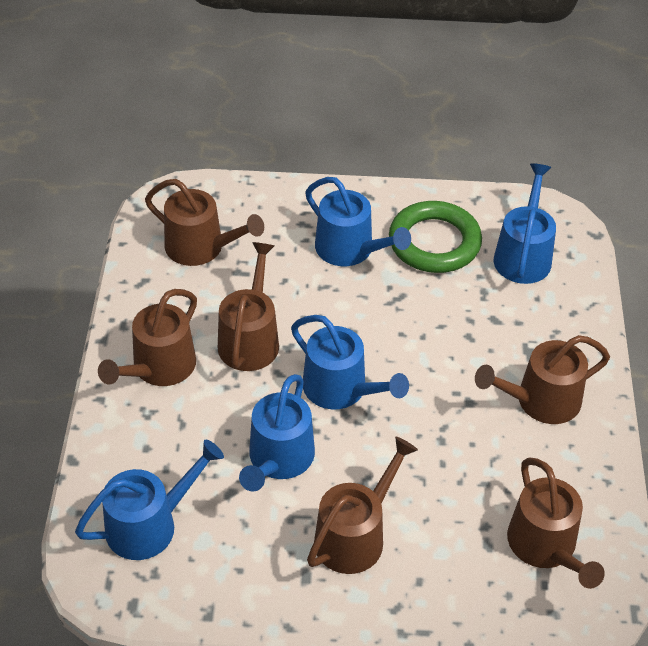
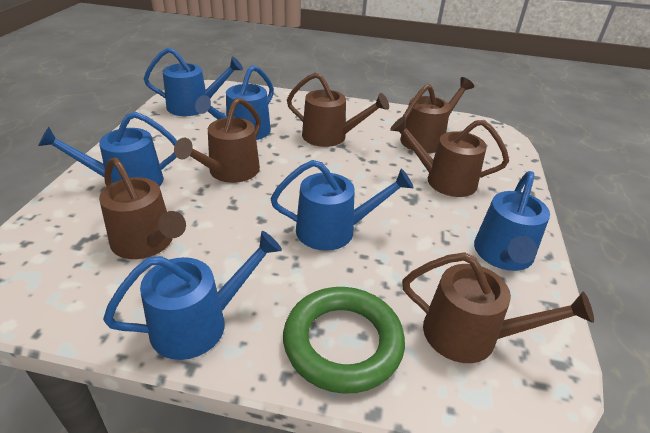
blue watering can: 5 -> 6

